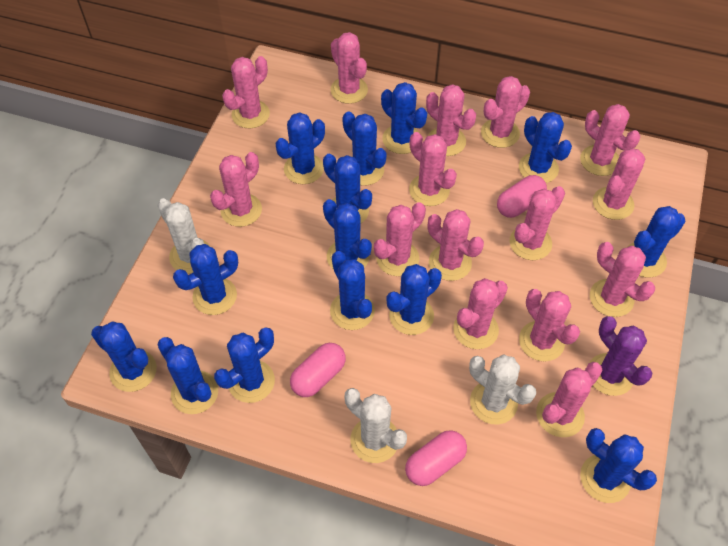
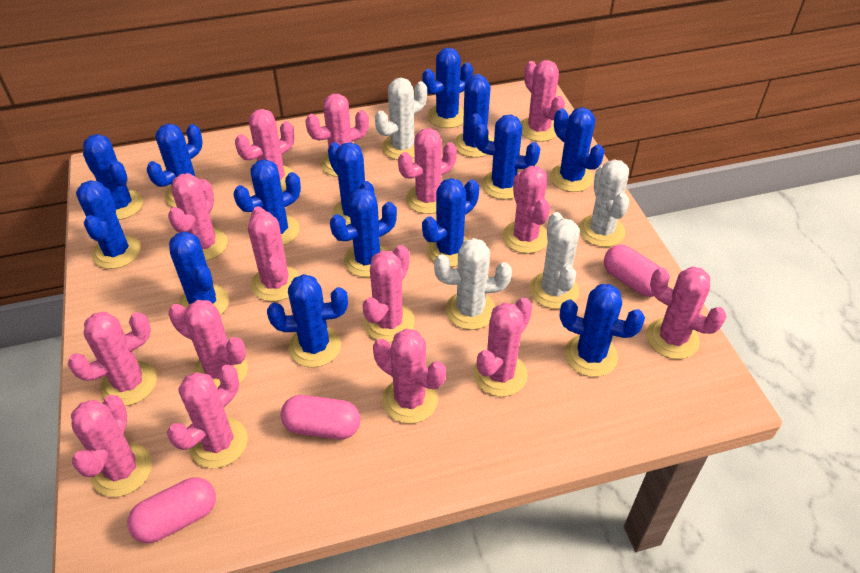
purple cactus: 1 -> 0
white cactus: 3 -> 4

